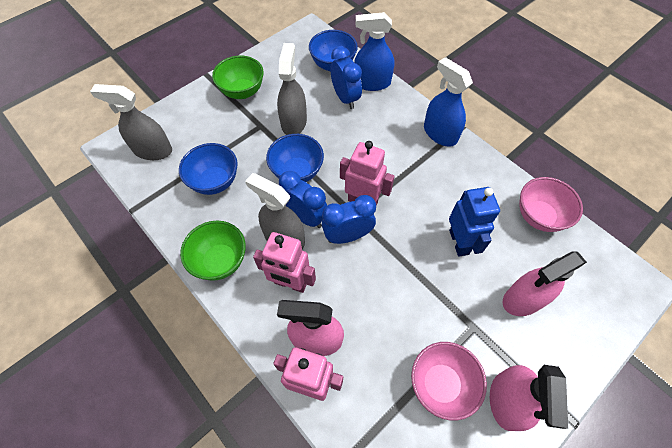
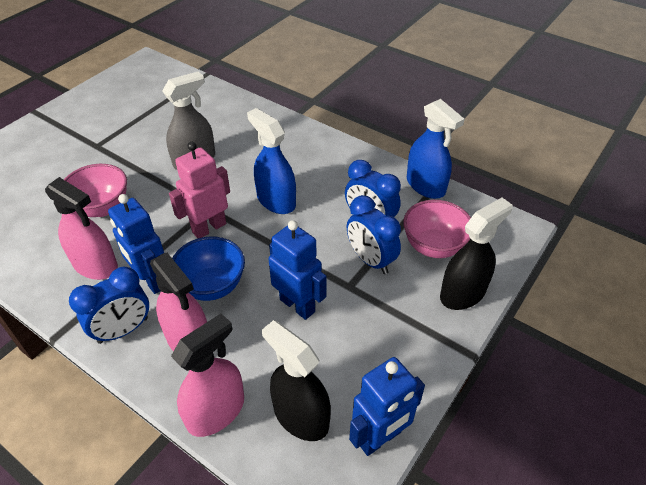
black spray bottle: 0 -> 2
blue bowl: 3 -> 1
blue robot: 1 -> 3
green bowl: 2 -> 0
grey spray bottle: 3 -> 1
pink robot: 3 -> 1

